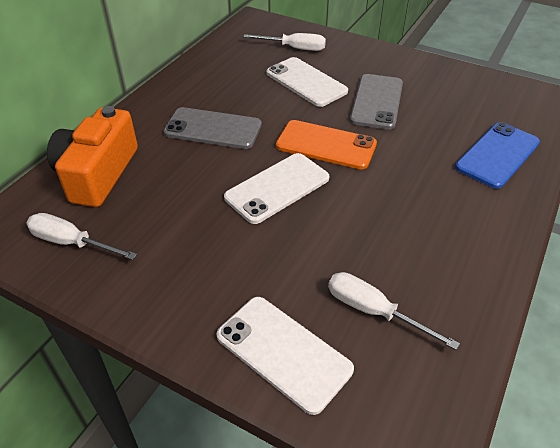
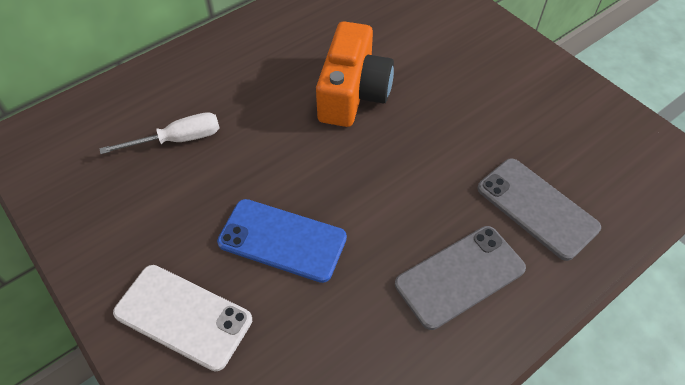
orange phone: 1 -> 0
white phone: 3 -> 1
white screwdriver: 3 -> 1

